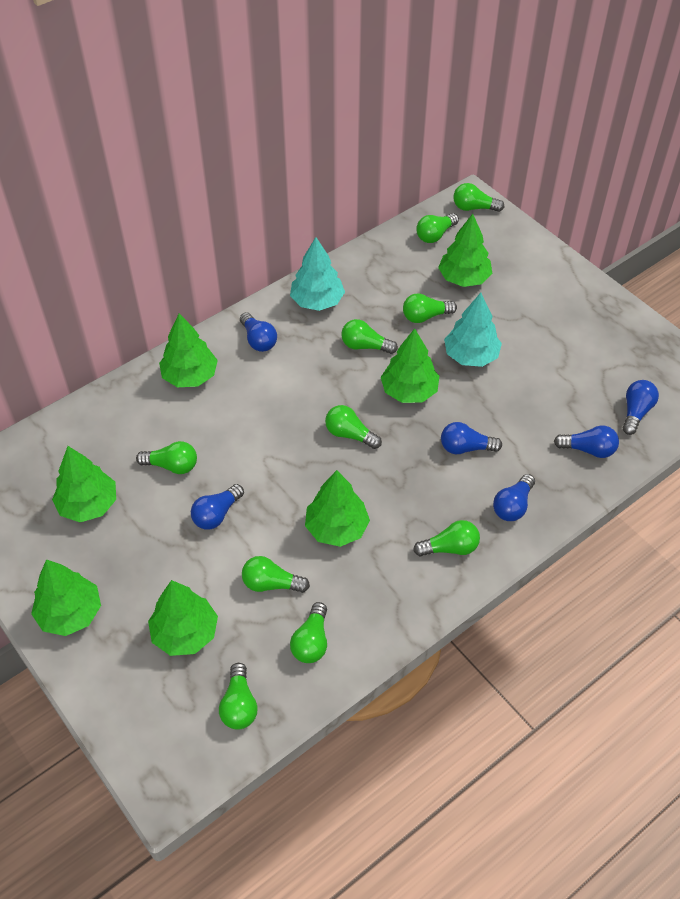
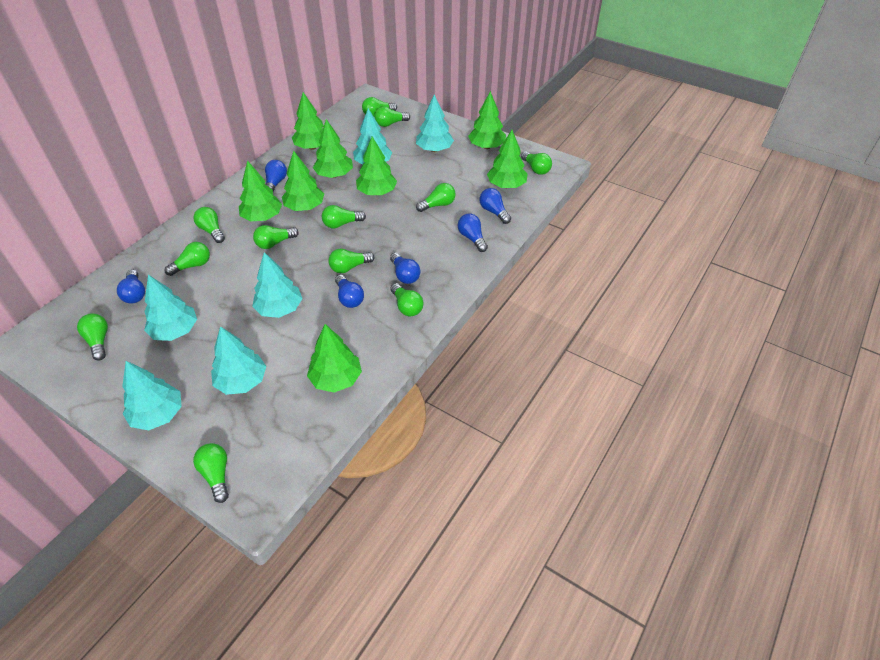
green light bulb: 10 -> 12
green tree: 7 -> 8
turquoise tree: 2 -> 6

